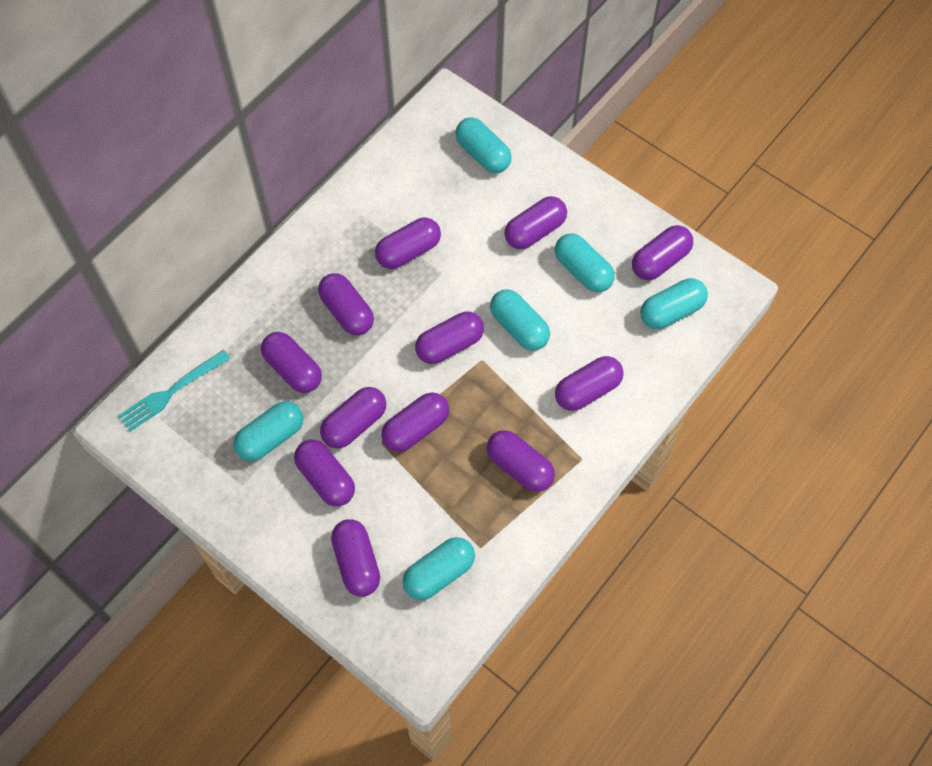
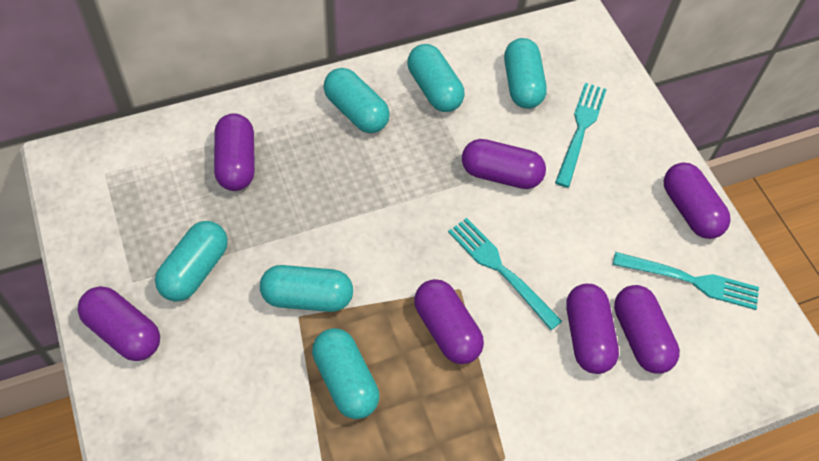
purple capsule: 12 -> 7
turquoise fork: 1 -> 3

